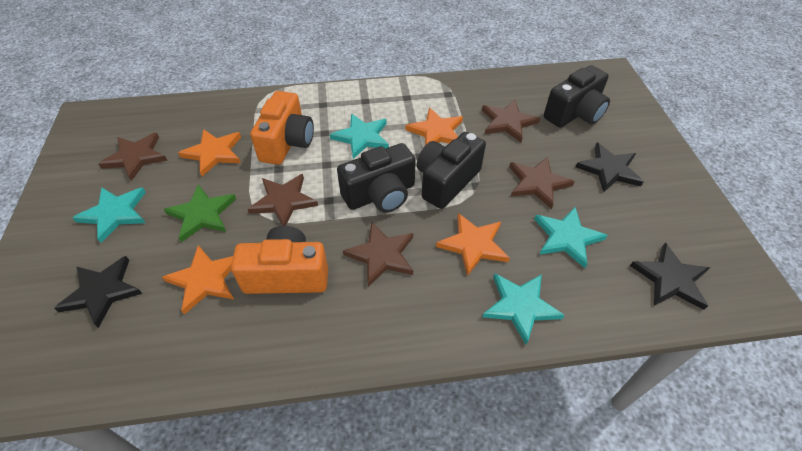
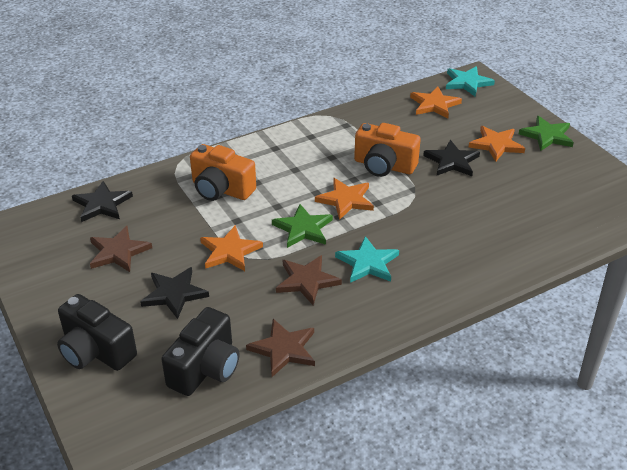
black camera: 3 -> 2
brown star: 5 -> 3
green star: 1 -> 2
turquoise star: 4 -> 2

